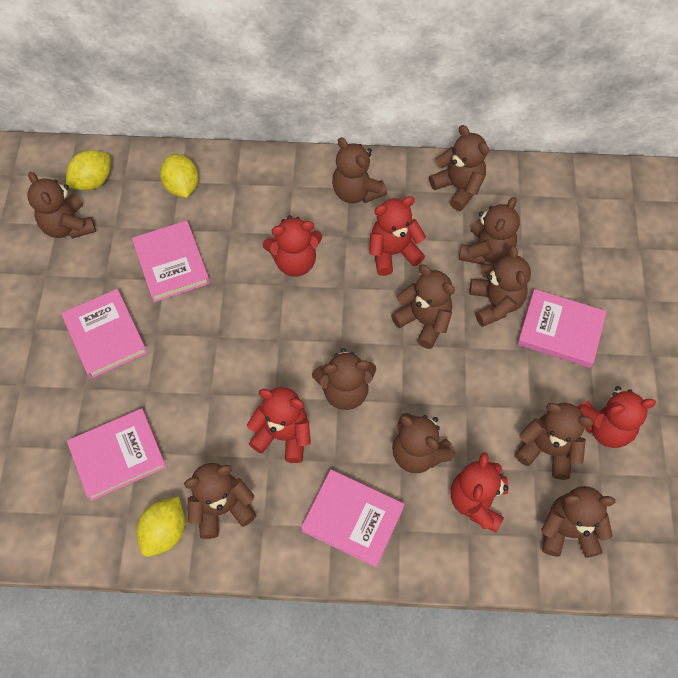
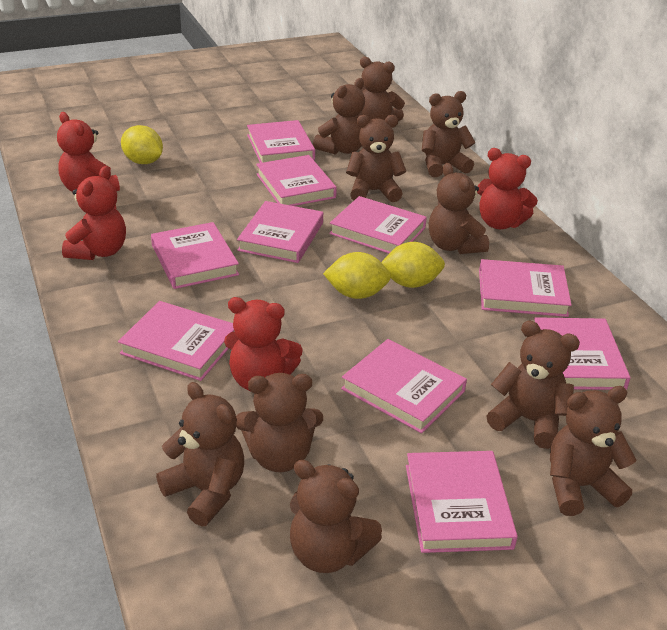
brown teddy bear: 11 -> 10
pink book: 5 -> 10
red teddy bear: 5 -> 4

